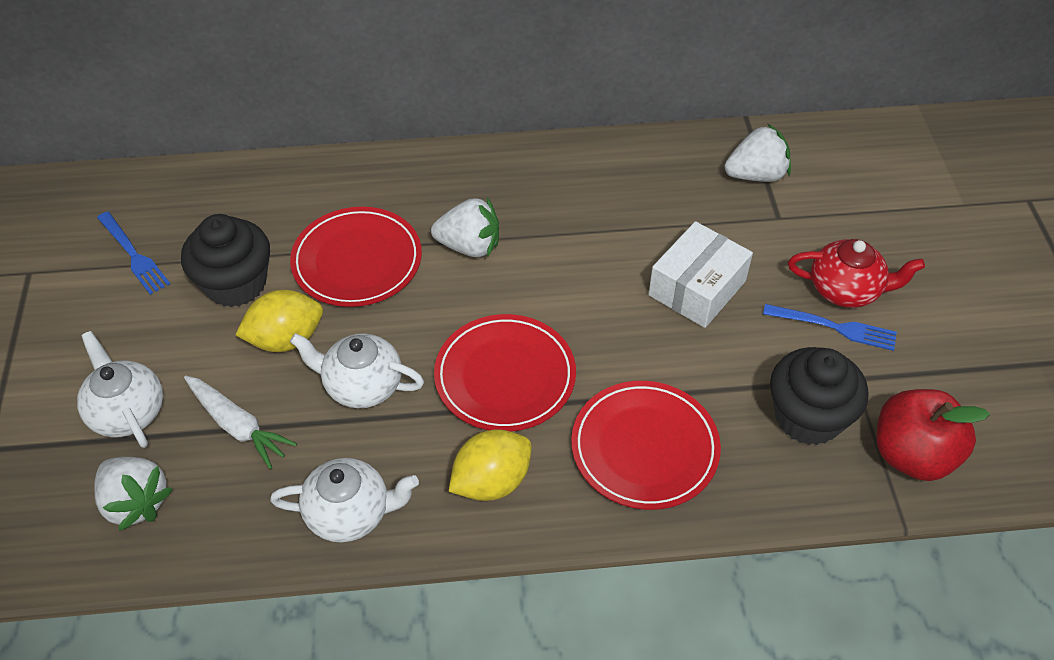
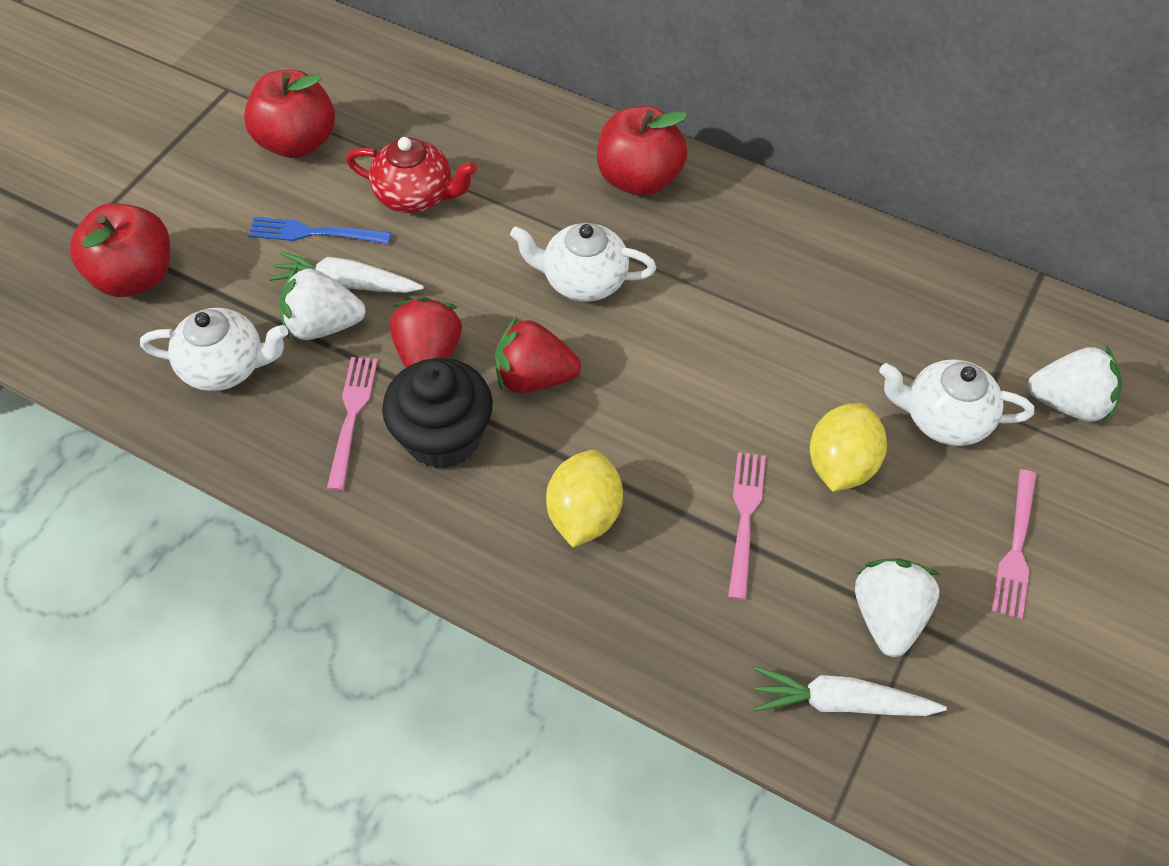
black cupcake: 2 -> 1
blue fork: 2 -> 1
pink fork: 0 -> 3
red apple: 1 -> 3
red plate: 3 -> 0
red strawberry: 0 -> 2
white box: 1 -> 0
white carrot: 1 -> 2

